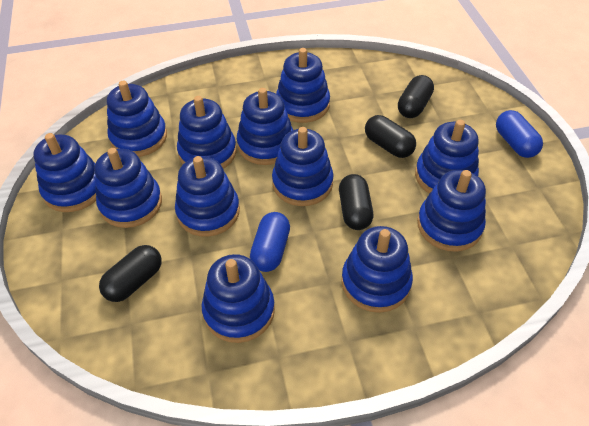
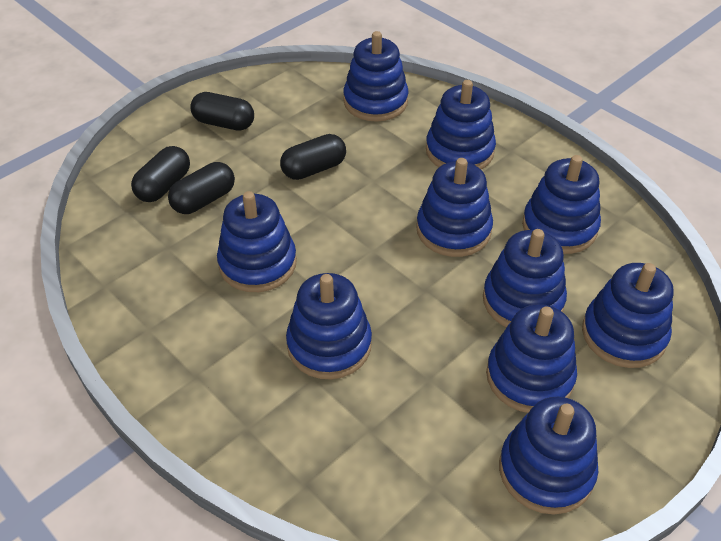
blue capsule: 2 -> 0
blue stacking toy: 12 -> 10

